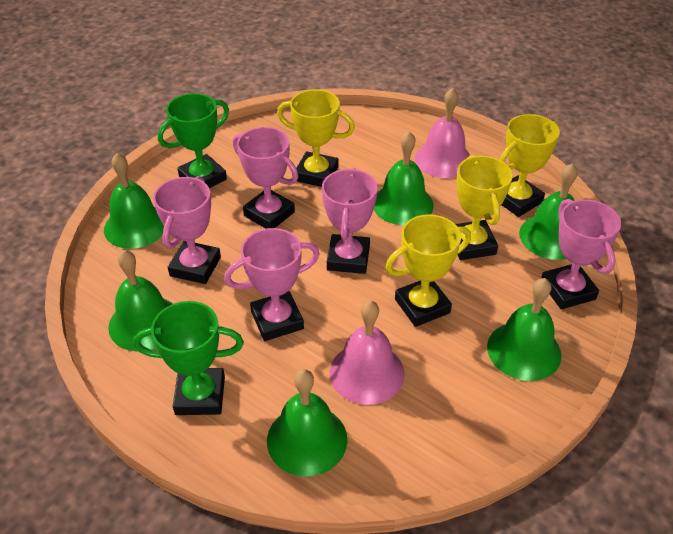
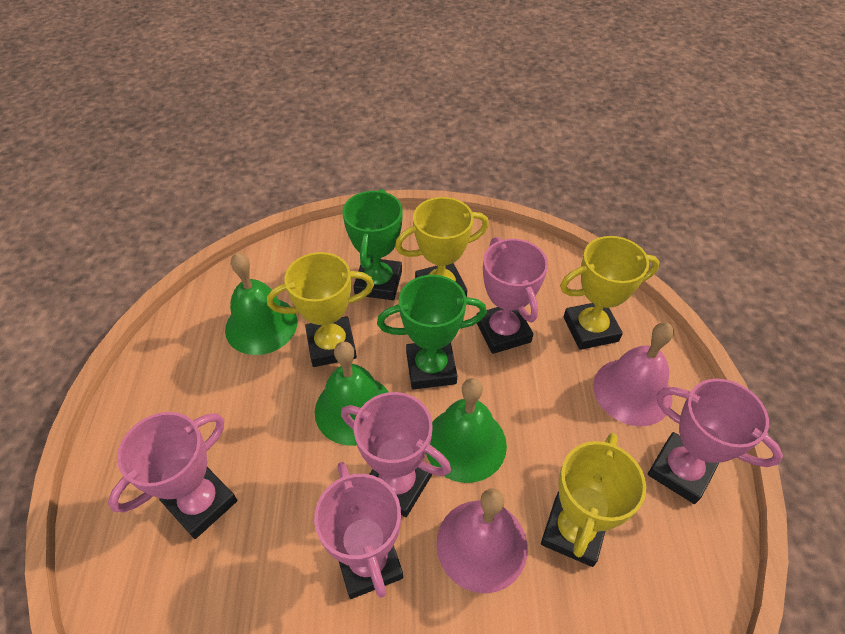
green bell: 6 -> 3

